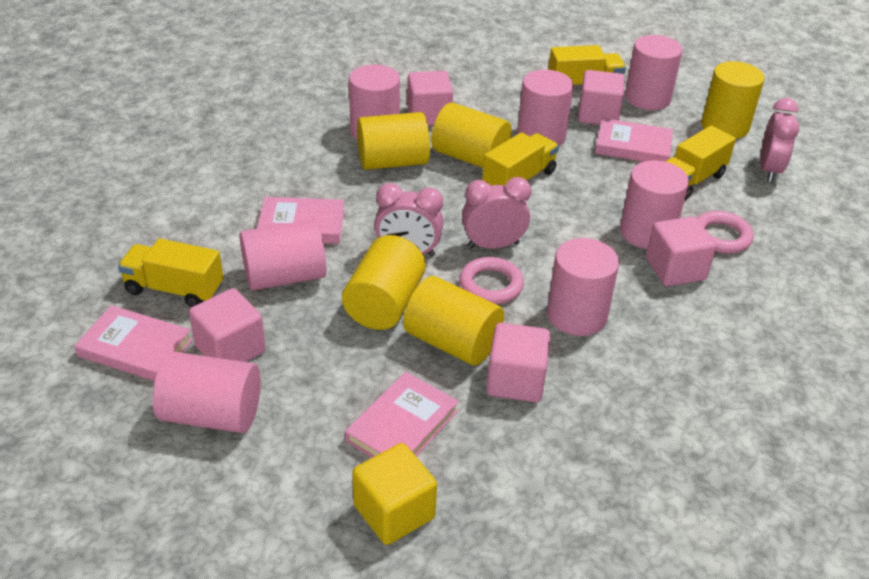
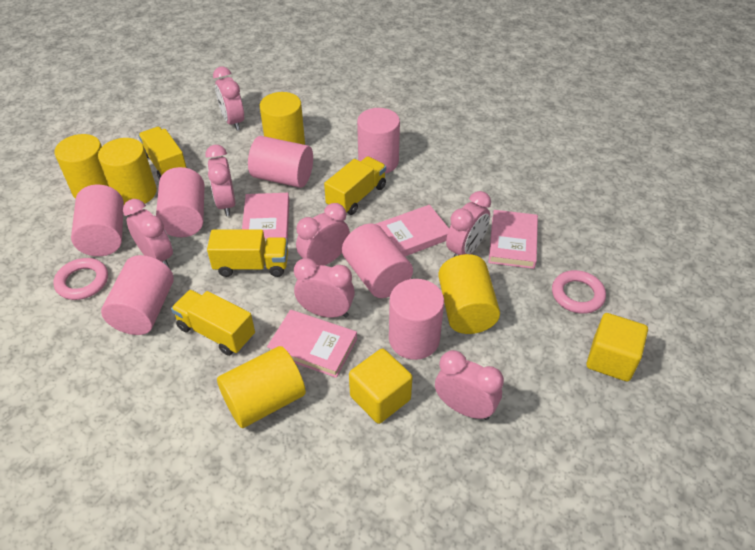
pink clock: 3 -> 7
pink cube: 5 -> 0
yellow cube: 1 -> 2

